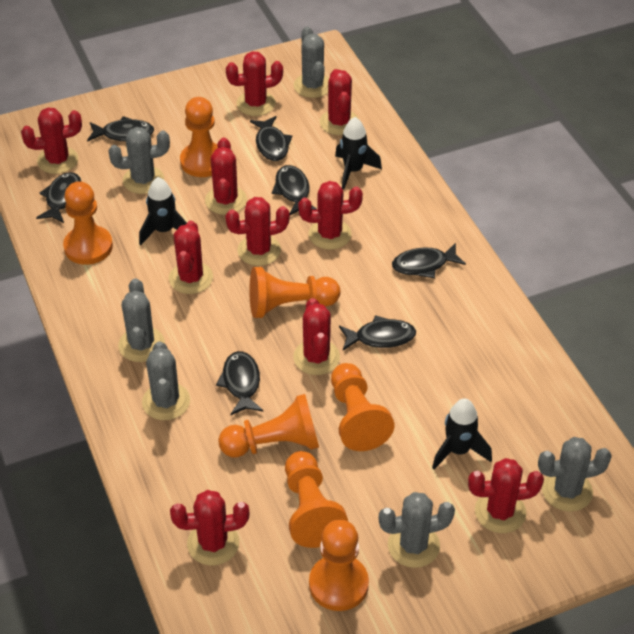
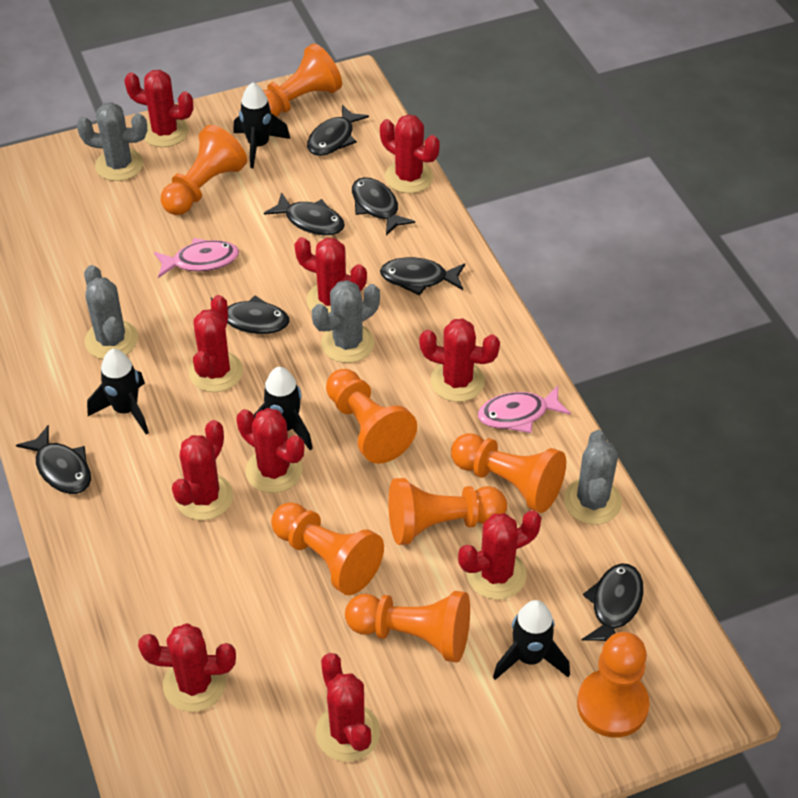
black rocket: 3 -> 4
grey cactus: 6 -> 4
orange pawn: 7 -> 8
pink fish: 0 -> 2

